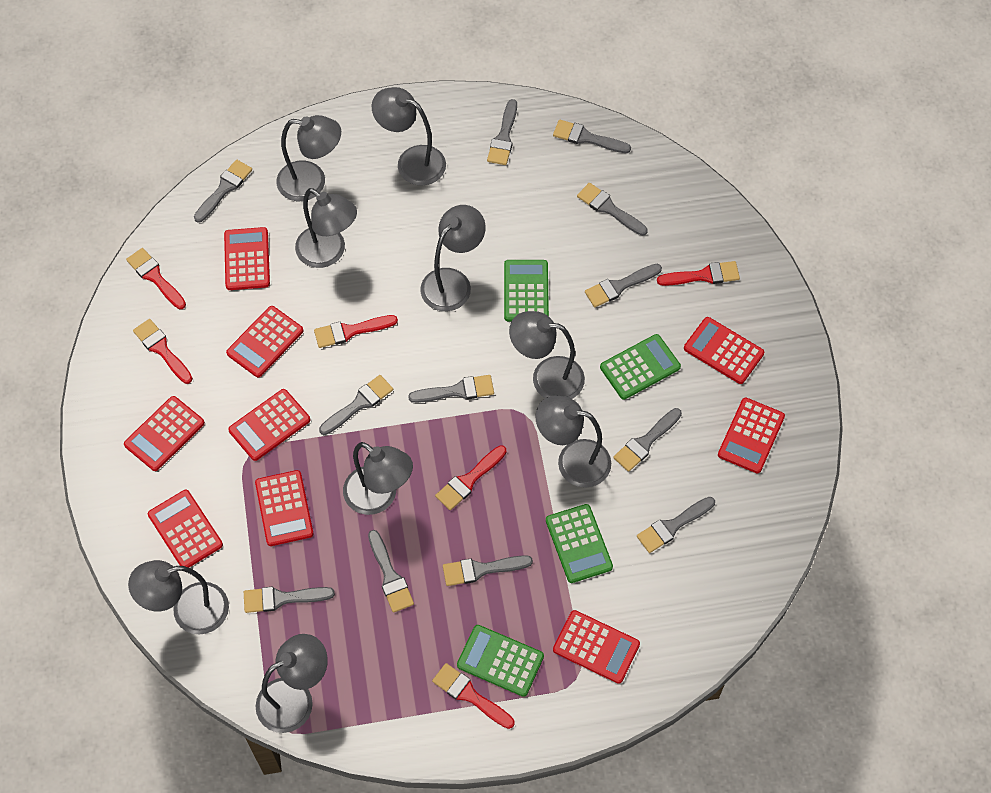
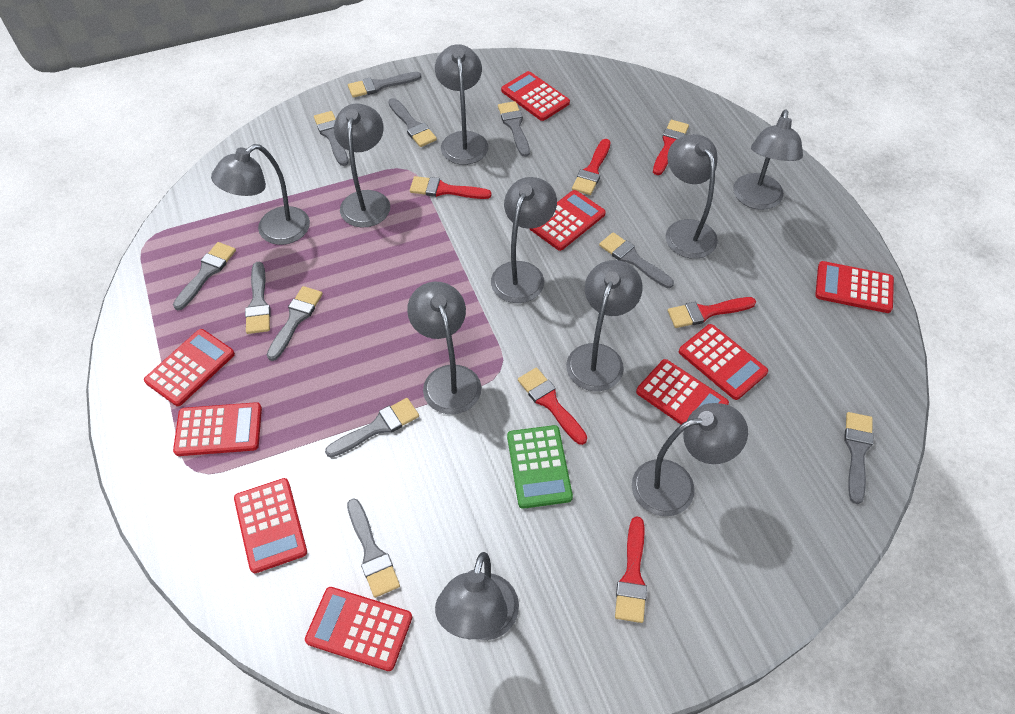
green calculator: 4 -> 1
grey brush: 12 -> 11
grey lamp: 9 -> 10

